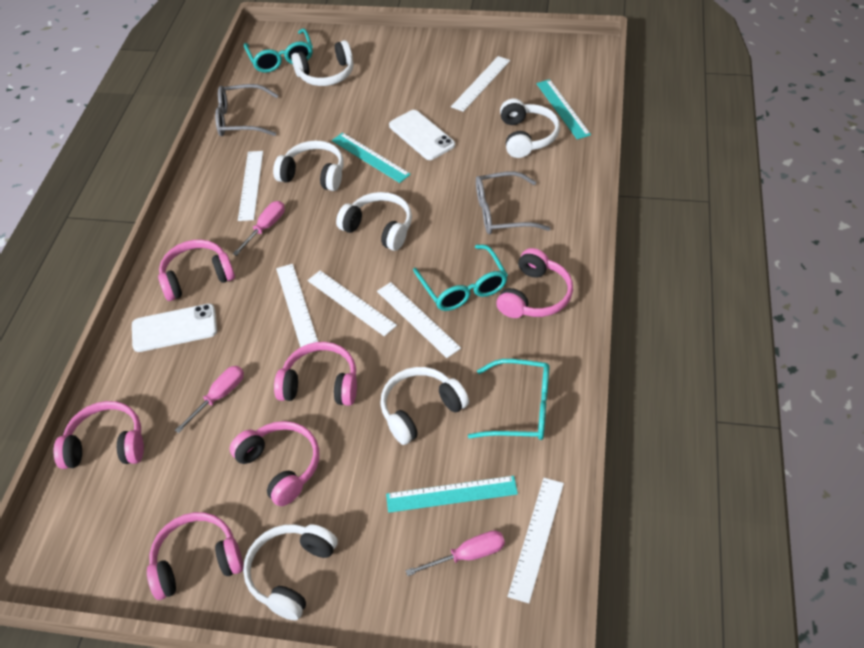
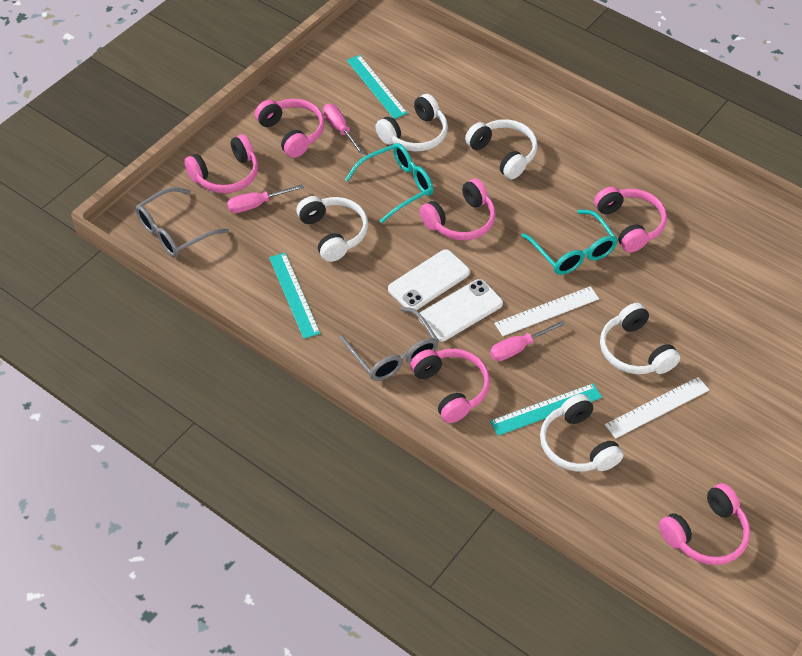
turquoise glasses: 3 -> 2
white headphones: 6 -> 5
white ruler: 6 -> 2

